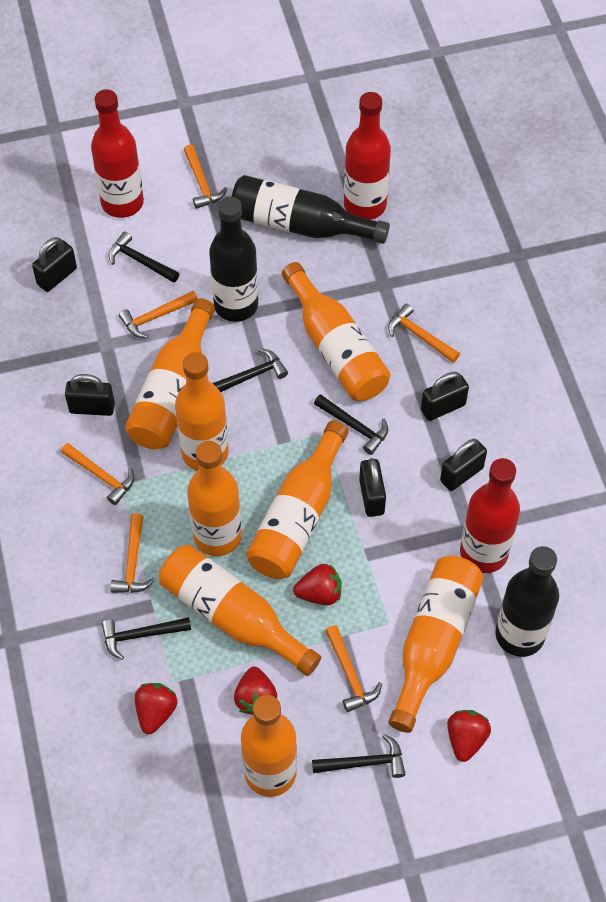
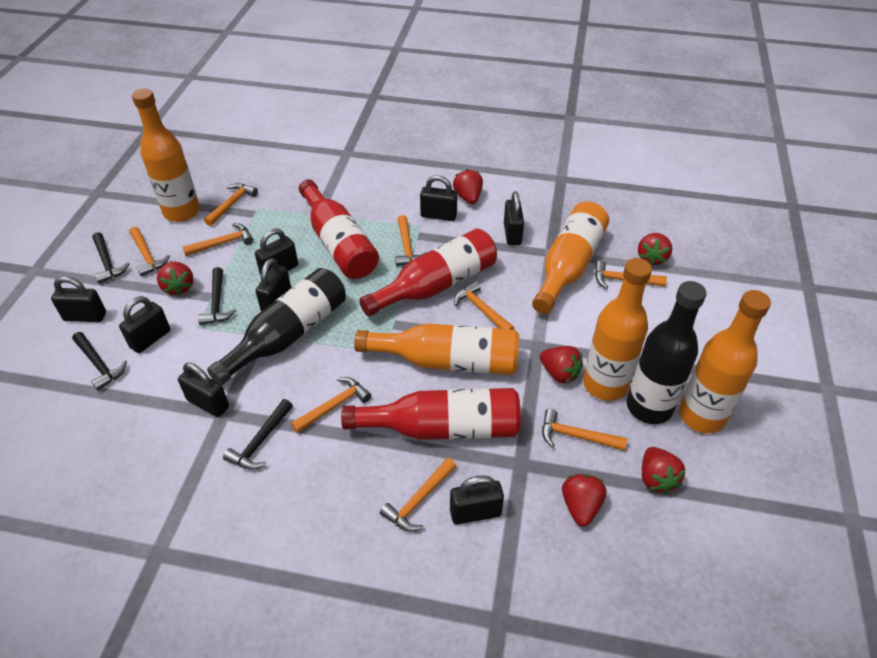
black bottle: 3 -> 2
black hammer: 5 -> 4
black padlock: 5 -> 8
orange bottle: 8 -> 5
orange hammer: 6 -> 9
red strawberry: 4 -> 6

